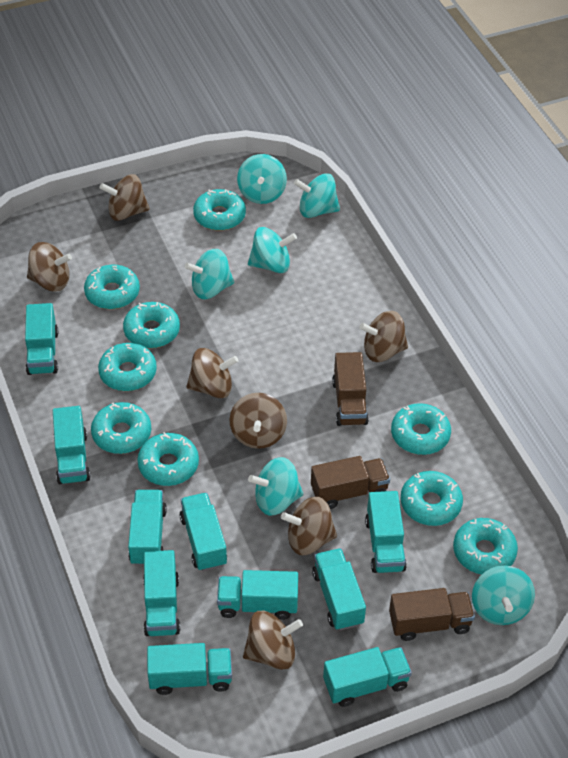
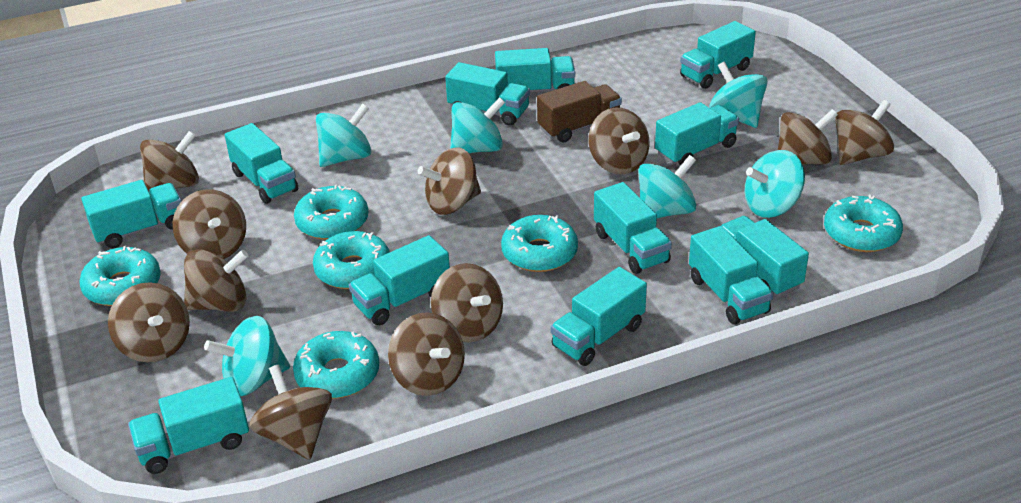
brown spinning top: 7 -> 11
brown truck: 3 -> 1
turquoise donut: 9 -> 6
turquoise truck: 10 -> 12

